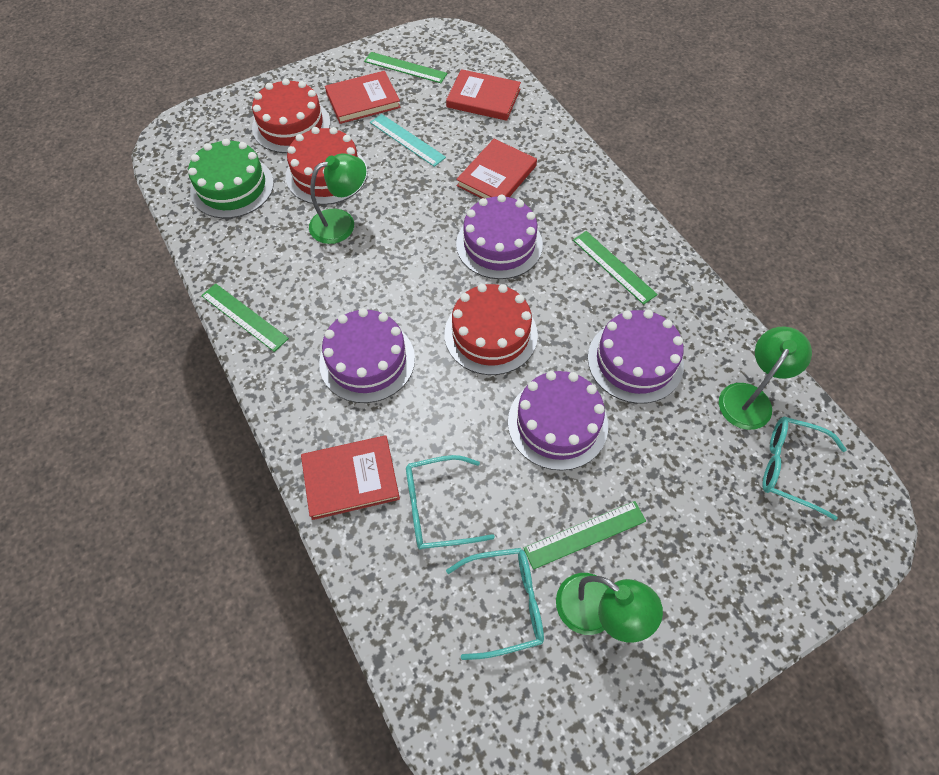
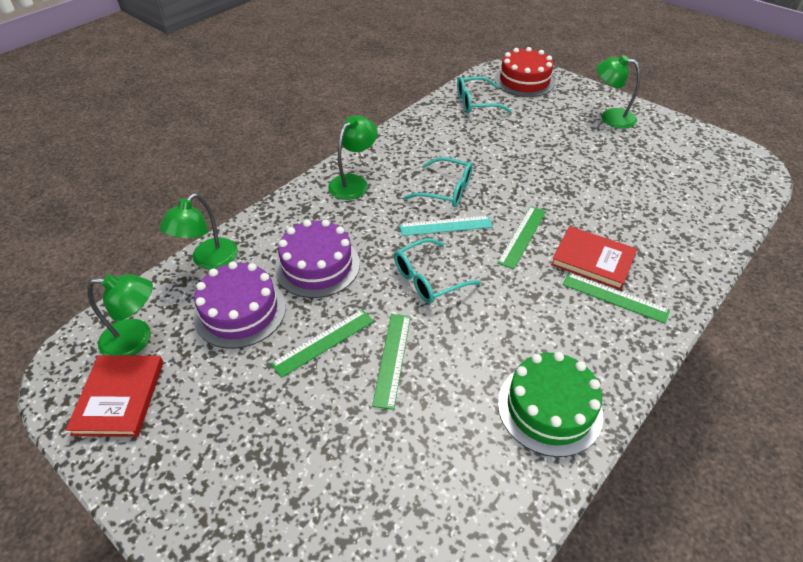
green lamp: 3 -> 4
purple cake: 4 -> 2
red book: 4 -> 2
red cake: 3 -> 1

